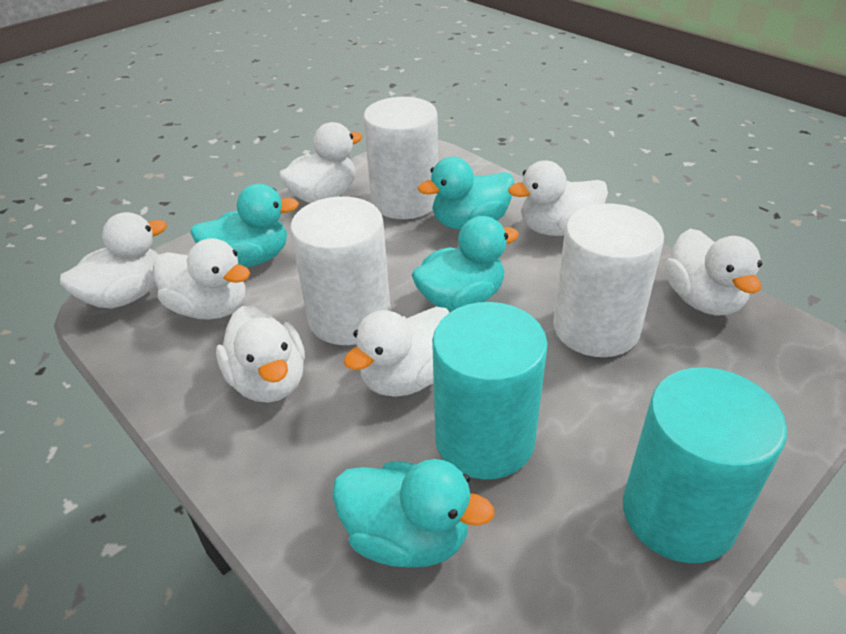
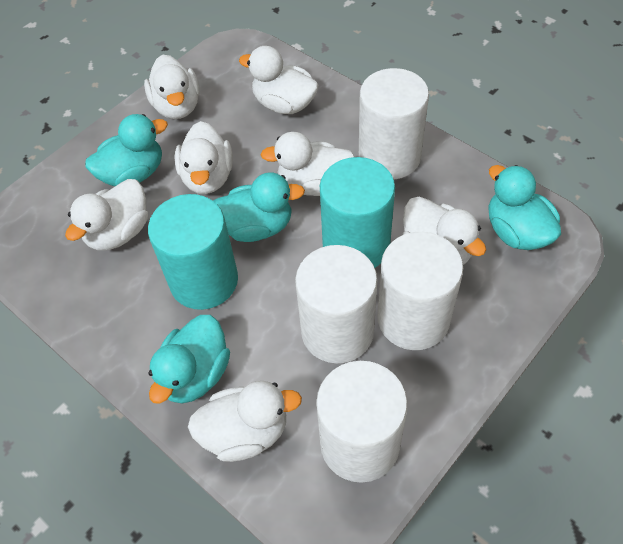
white cylinder: 3 -> 4

